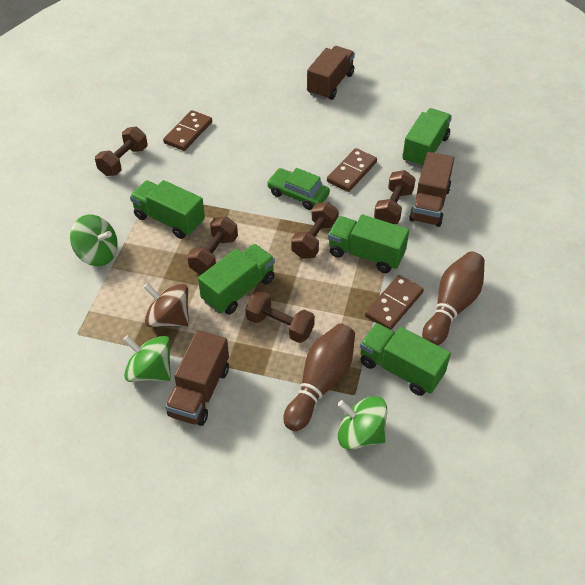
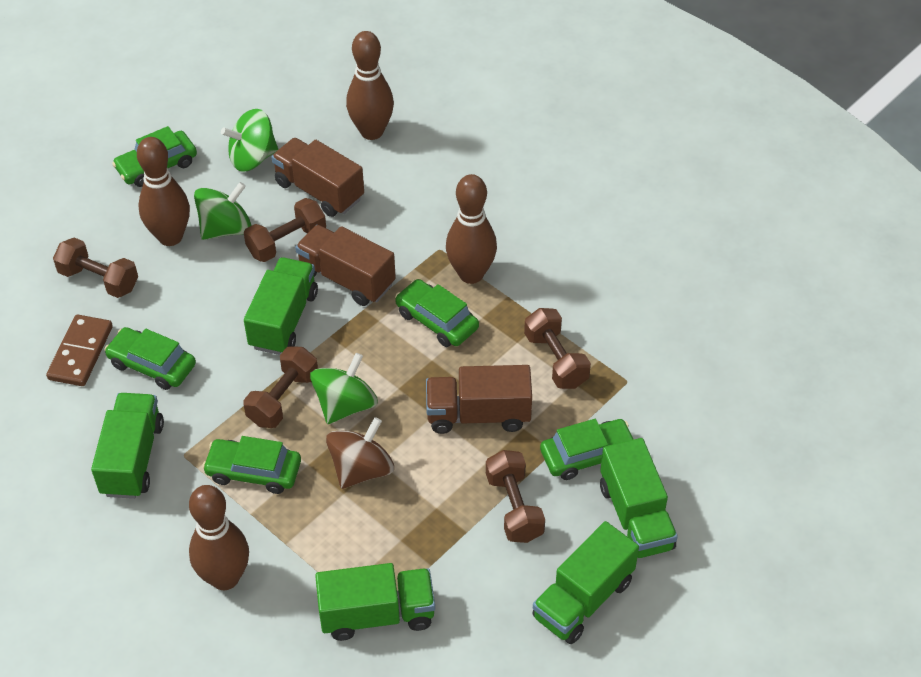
brown bowling pin: 2 -> 4
brown domino: 3 -> 1
green car: 1 -> 5

